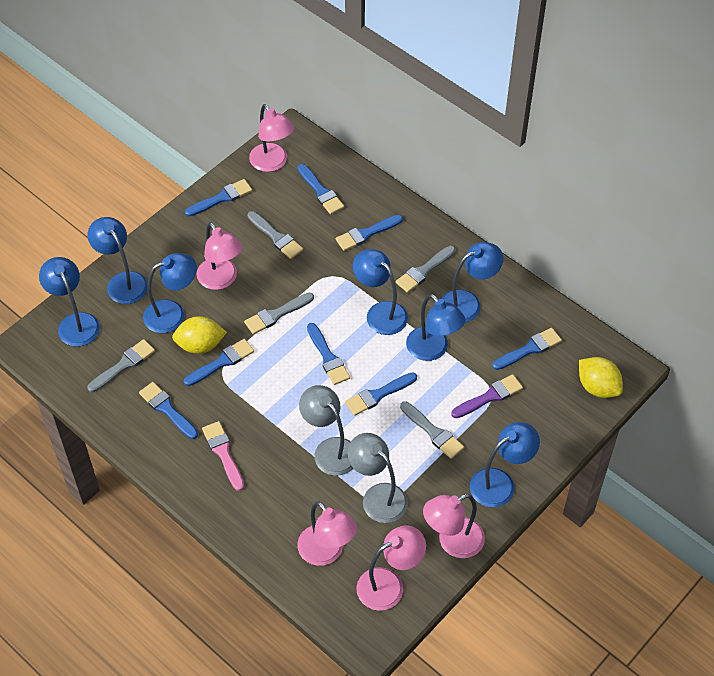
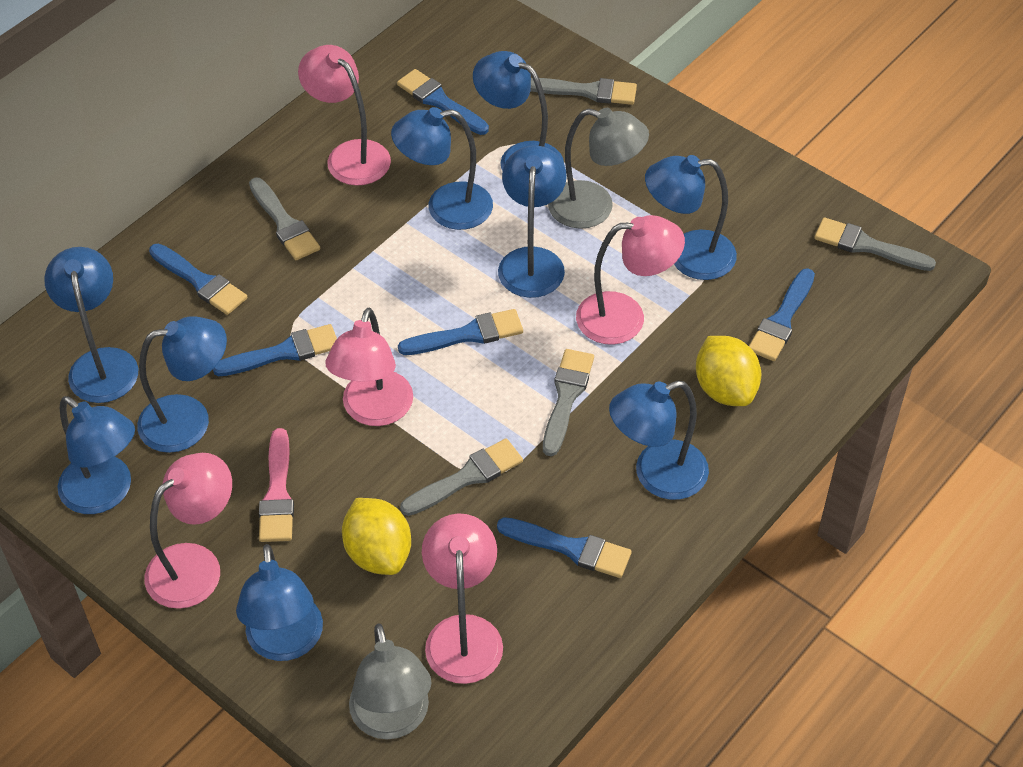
blue brush: 8 -> 6
blue lamp: 7 -> 9
purple brush: 1 -> 0

